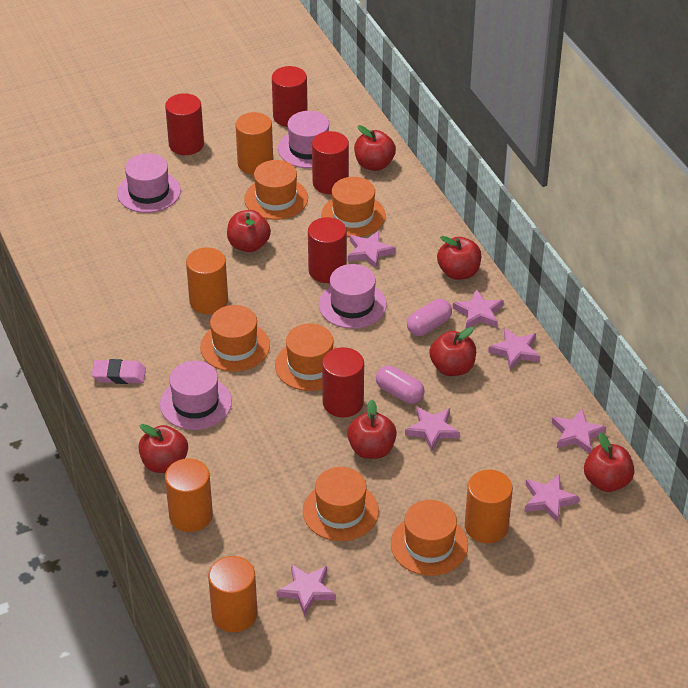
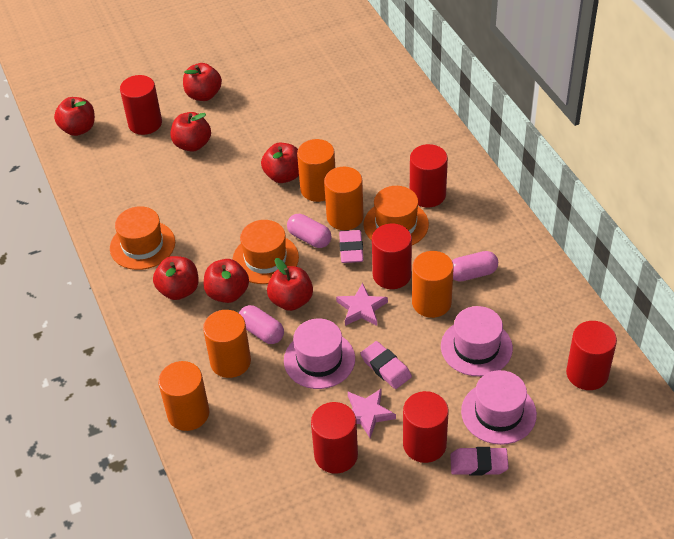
orange hat: 6 -> 3
pink capsule: 2 -> 3
pink eraser: 1 -> 3
pink hat: 4 -> 3
pink star: 7 -> 2
red cylinder: 5 -> 6

